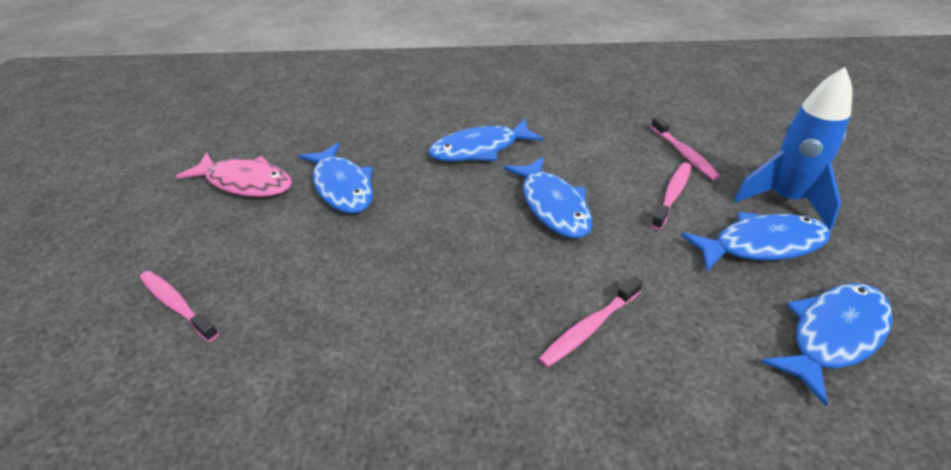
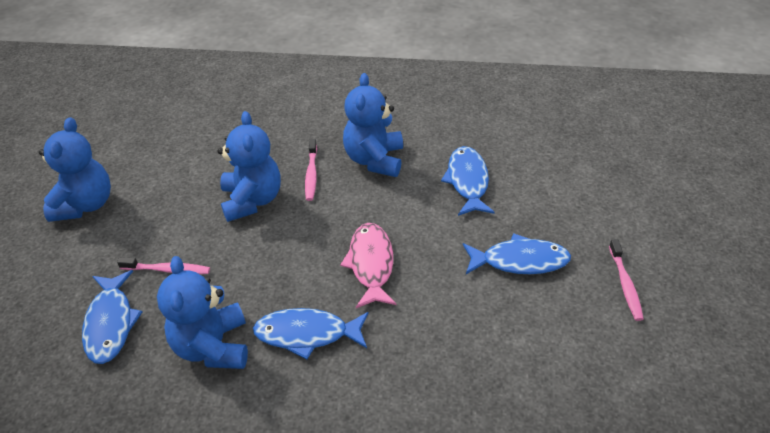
blue fish: 5 -> 4
blue rocket: 1 -> 0
blue teddy bear: 0 -> 4
pink toothbrush: 4 -> 3

